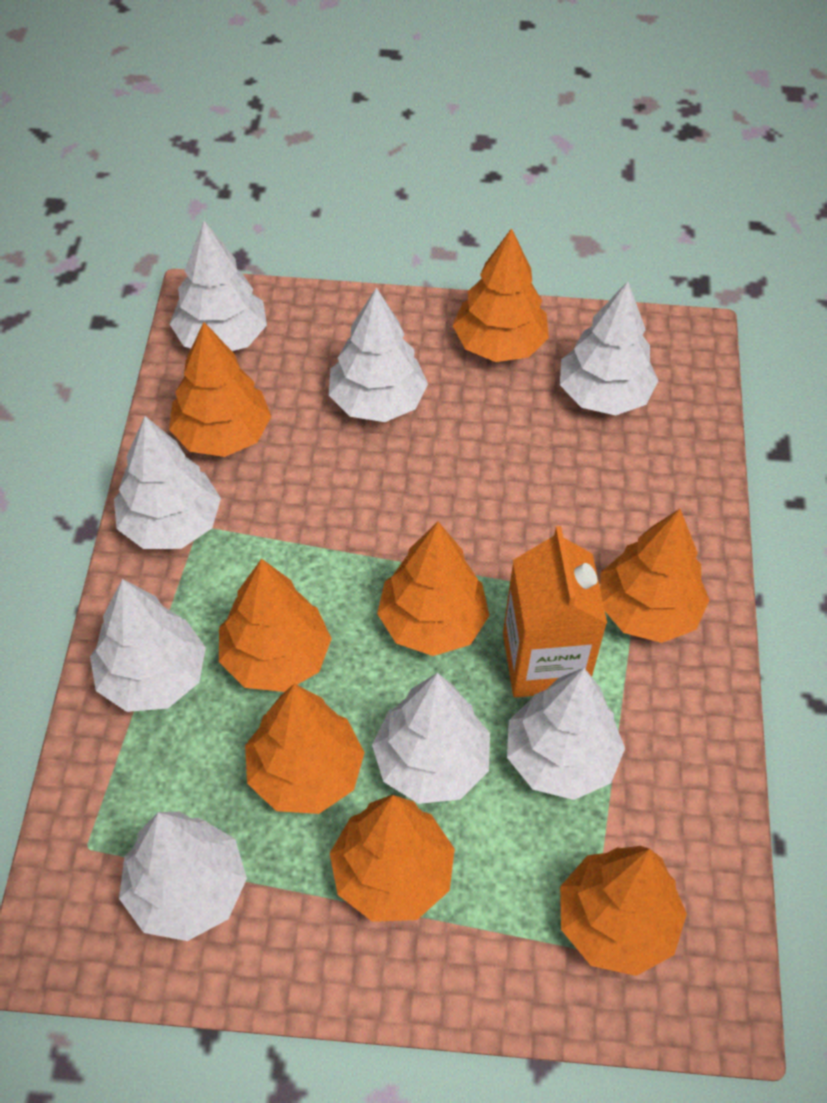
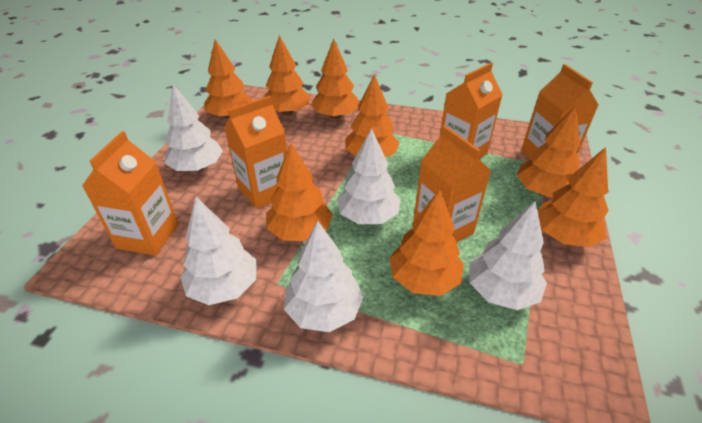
orange carton: 1 -> 5
white tree: 8 -> 5

